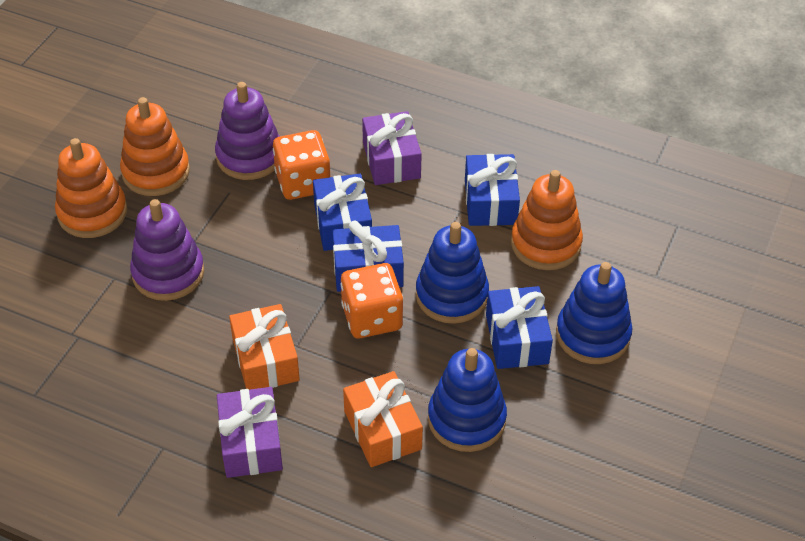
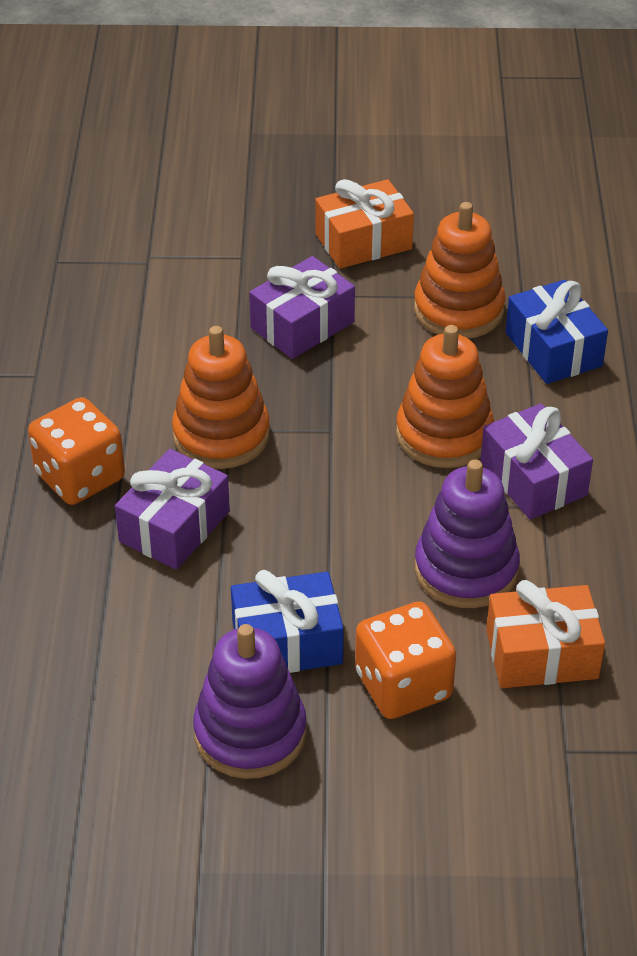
blue gift: 4 -> 2
blue stacking toy: 3 -> 0
purple gift: 2 -> 3

